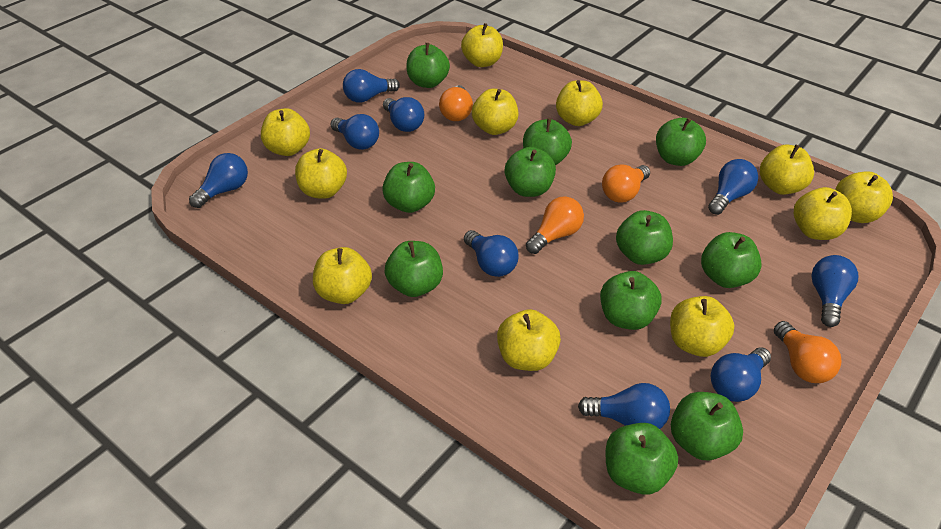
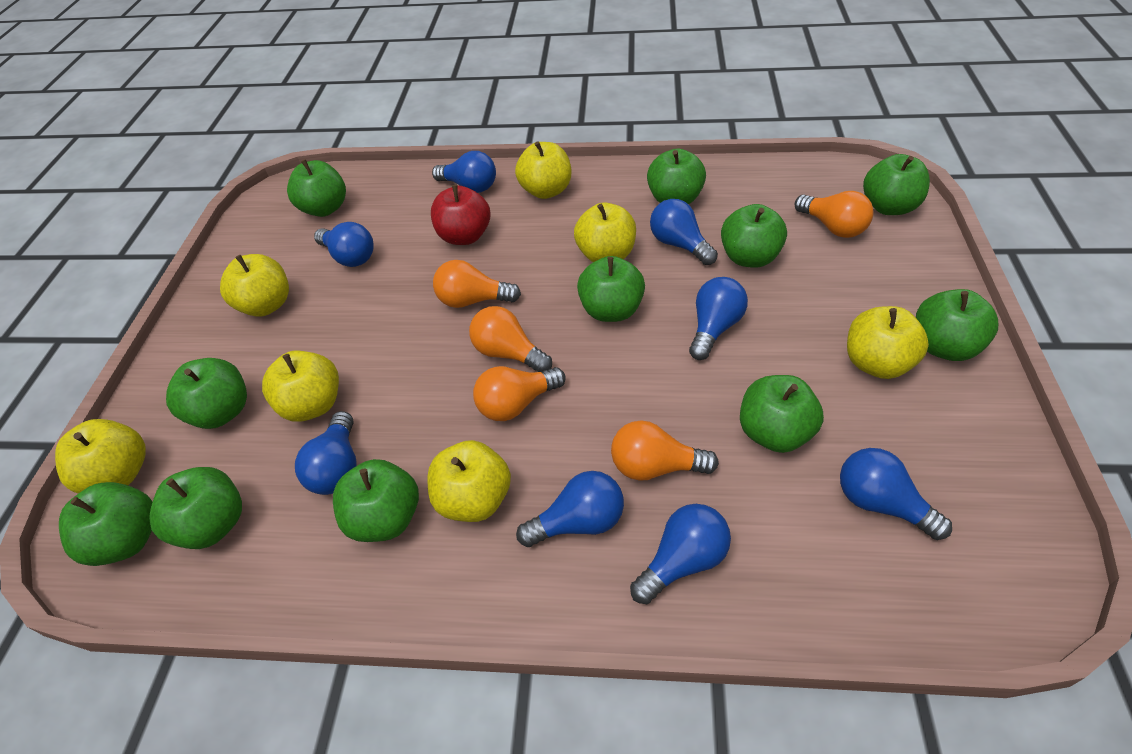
blue light bulb: 9 -> 8
orange light bulb: 4 -> 5
red apple: 0 -> 1
yellow apple: 11 -> 7

